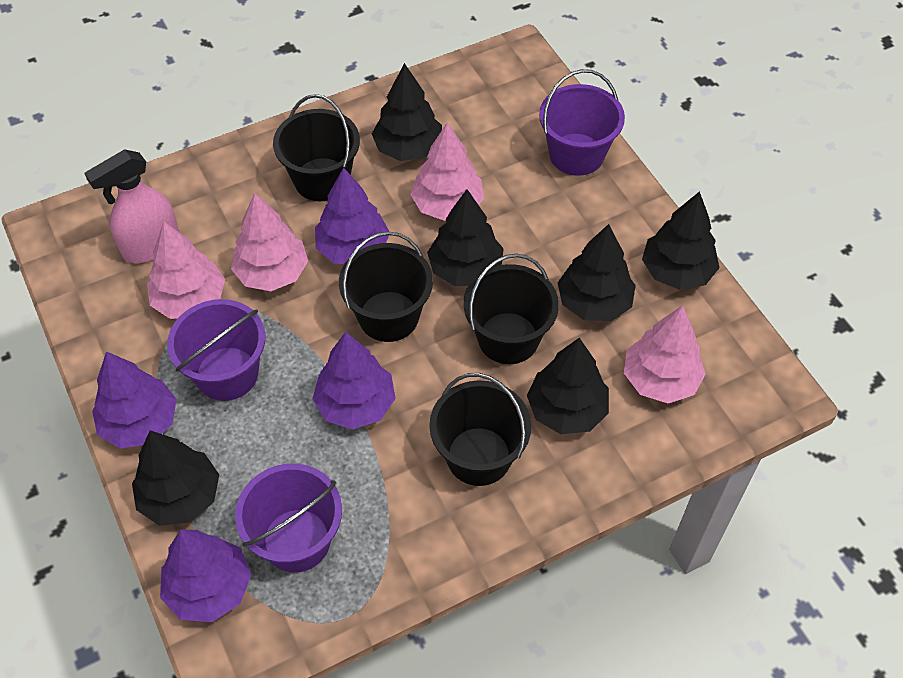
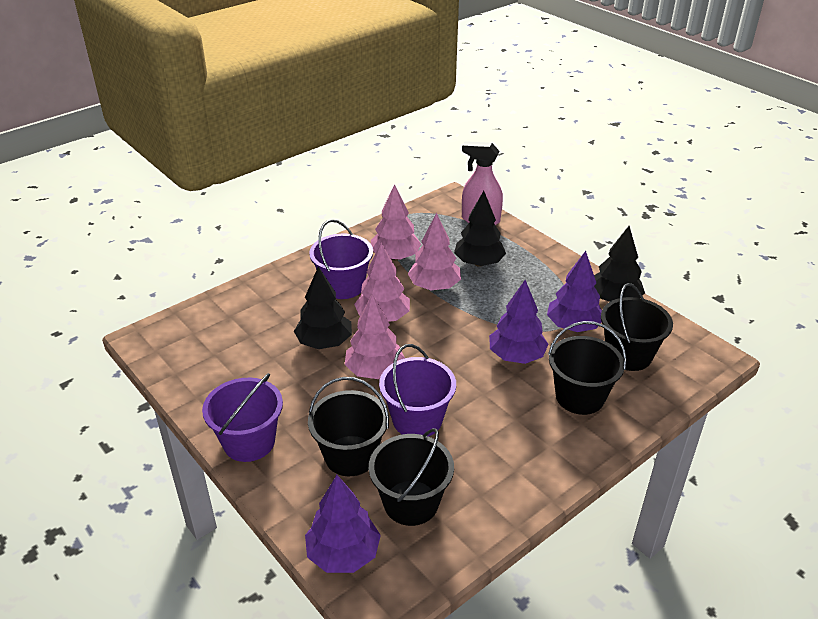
black tree: 6 -> 3
purple tree: 4 -> 3

